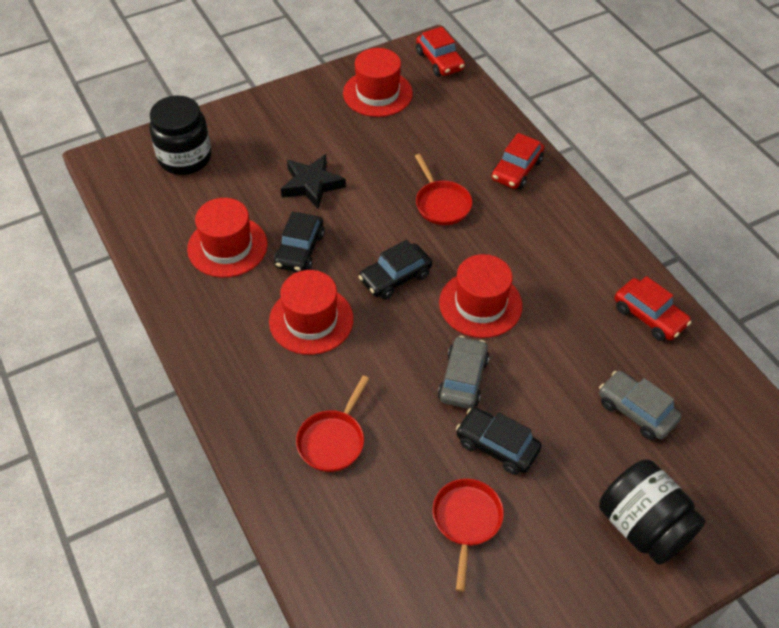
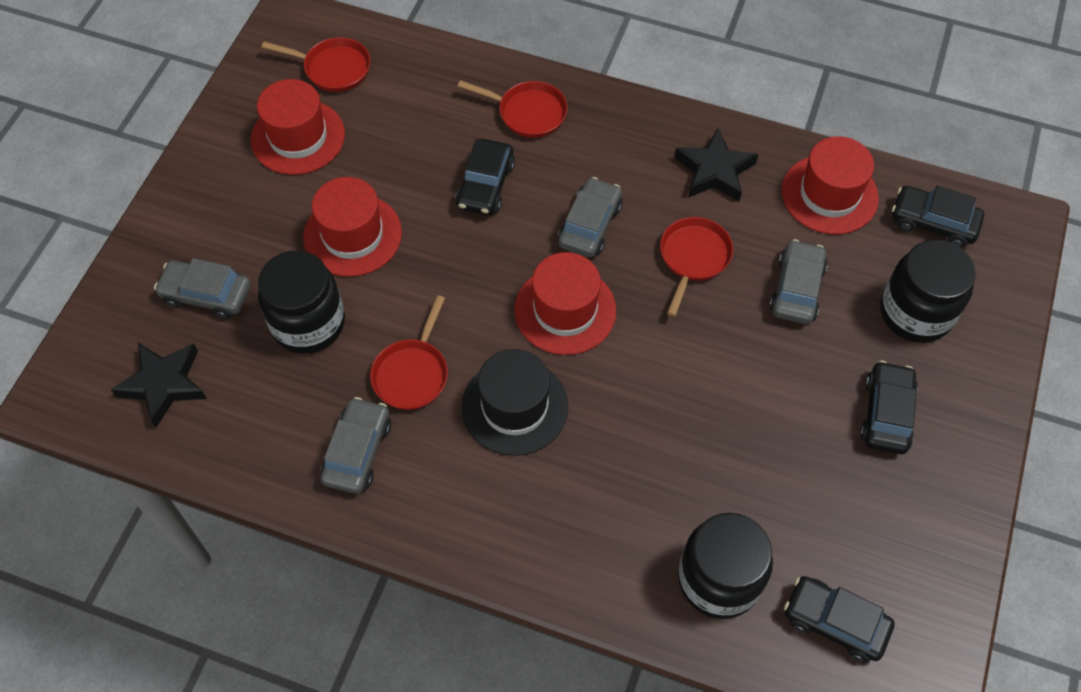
black car: 3 -> 4
black hat: 0 -> 1
black jar: 2 -> 3
black star: 1 -> 2
grey car: 2 -> 4
red car: 3 -> 0
red pan: 3 -> 4

